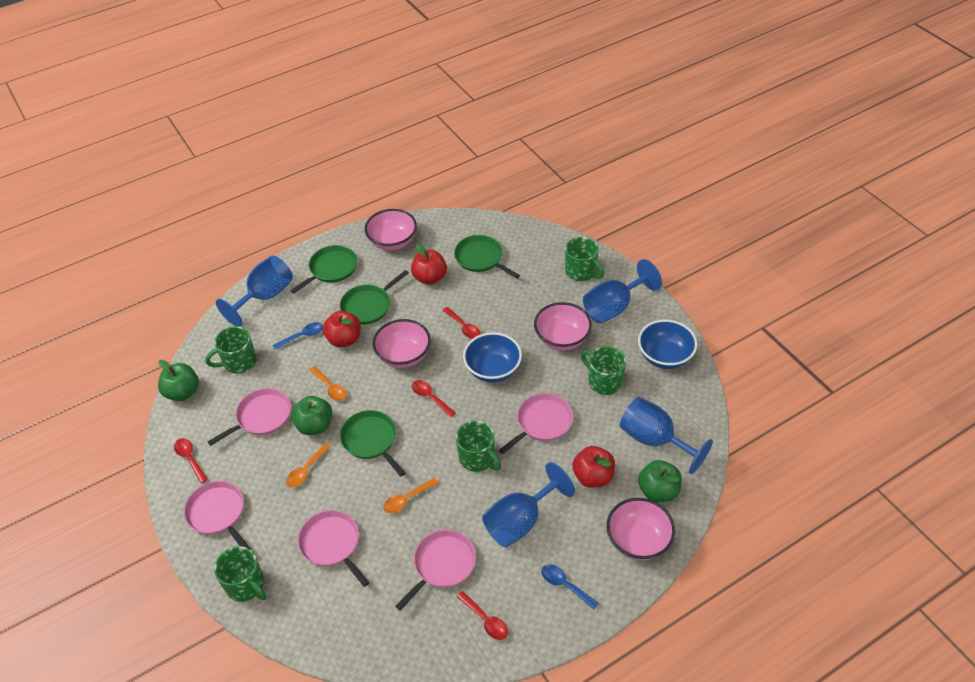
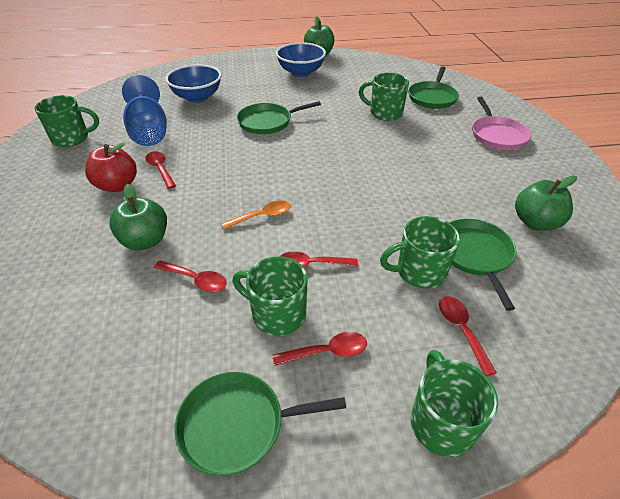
blue goblet: 4 -> 1
blue spoon: 2 -> 0
orange spoon: 3 -> 1
pink bowl: 4 -> 0
pink pan: 5 -> 1
red apple: 3 -> 1
red spoon: 4 -> 5

